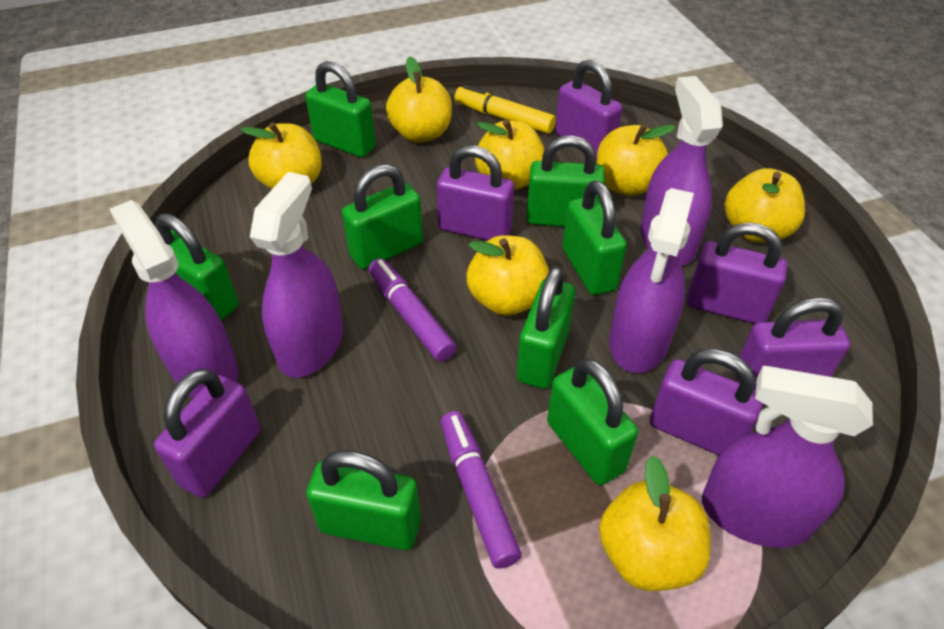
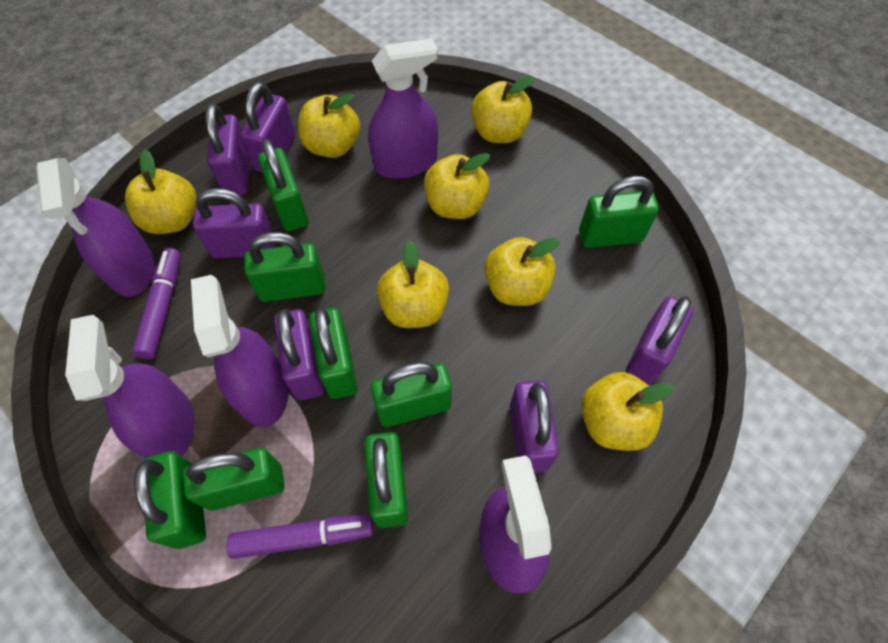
yellow marker: 1 -> 0

